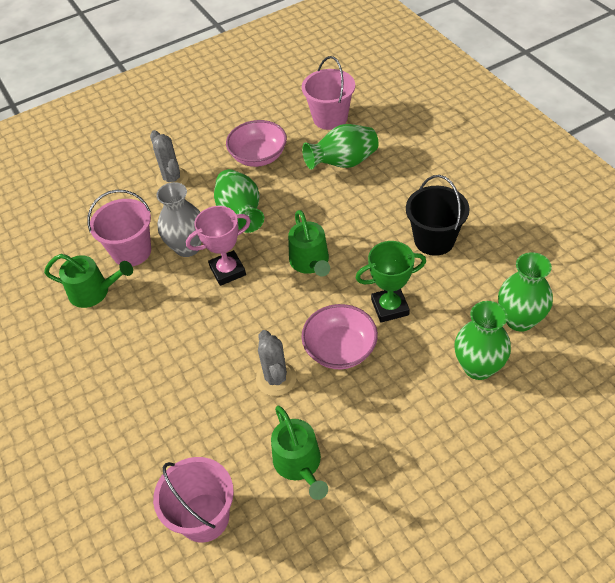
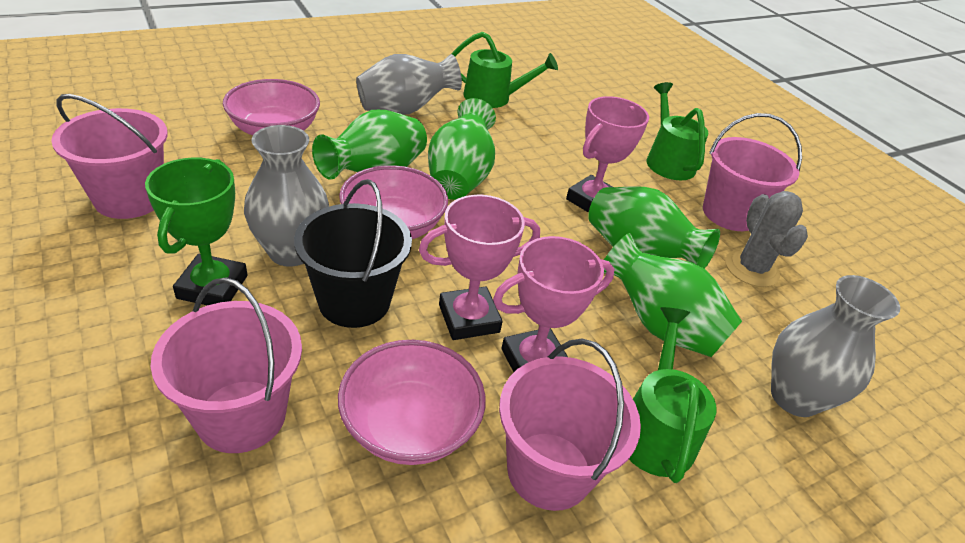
grey cactus: 2 -> 1
grey vase: 1 -> 3
pink bowl: 2 -> 3
pink bucket: 3 -> 4
pink trophy: 1 -> 3

